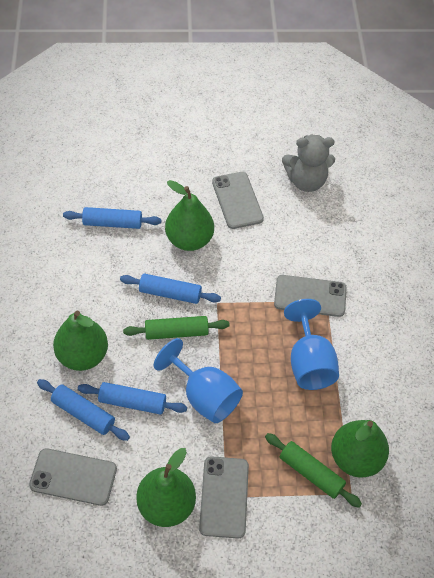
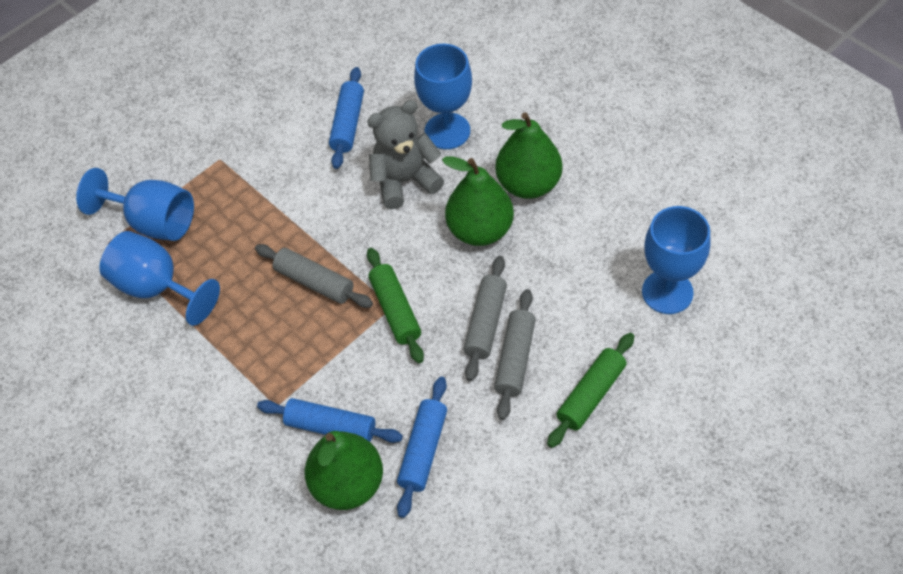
blue goblet: 2 -> 4
blue rolling pin: 4 -> 3
green pear: 4 -> 3
grey phone: 4 -> 0
grey rolling pin: 0 -> 3

